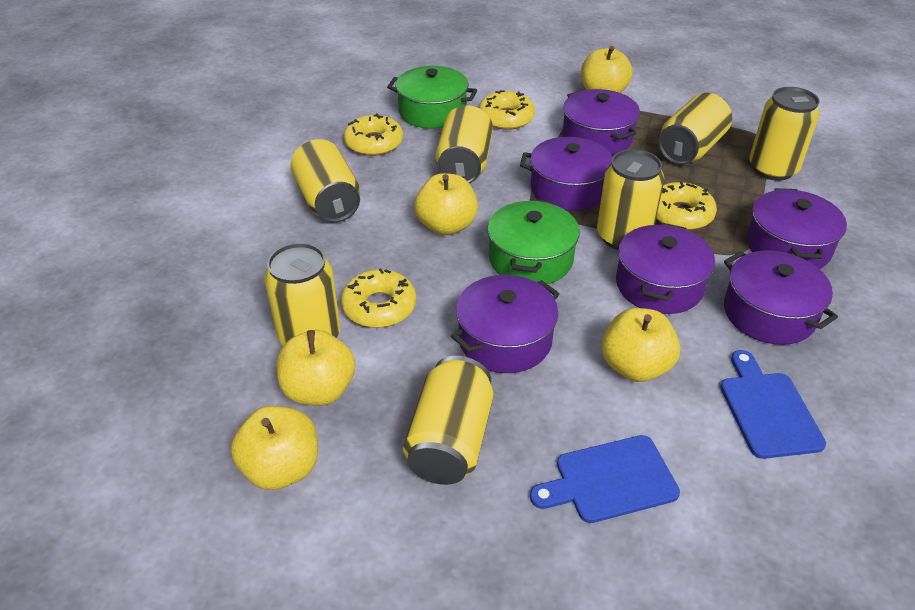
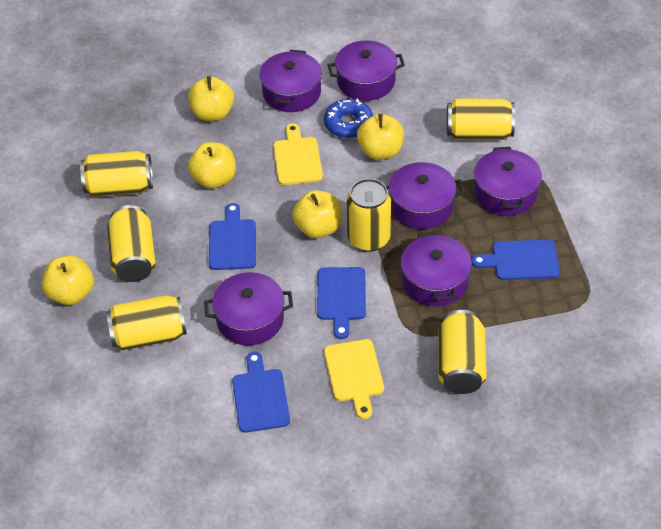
blue cutting board: 2 -> 4
blue donut: 0 -> 1
green pot: 2 -> 0
yellow can: 7 -> 6
yellow cutting board: 0 -> 2
yellow donut: 4 -> 0

